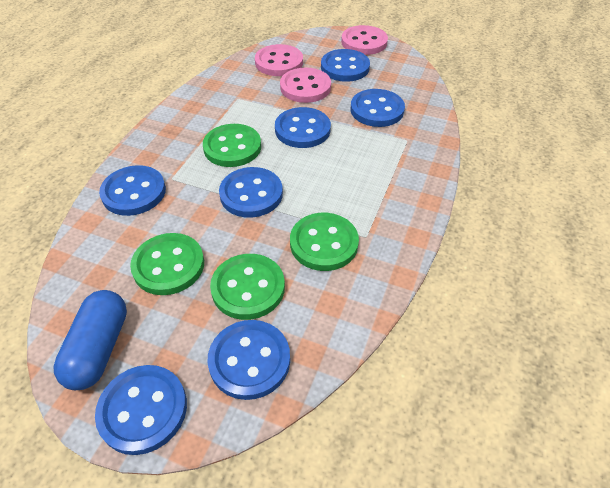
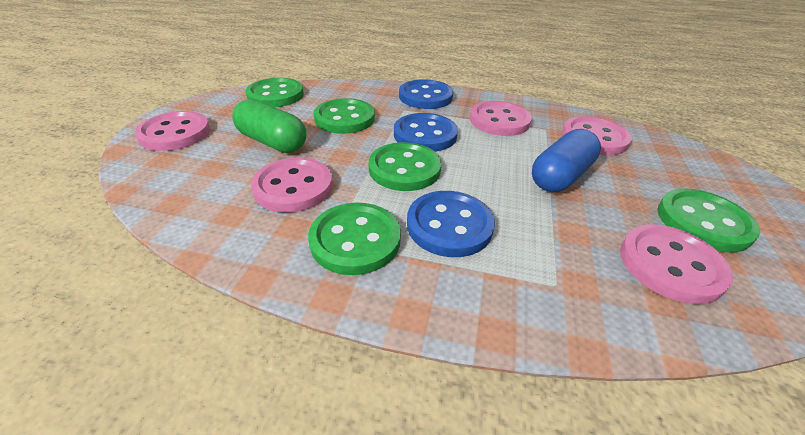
blue button: 7 -> 3
green button: 4 -> 5
green capsule: 0 -> 1
pink button: 3 -> 5

